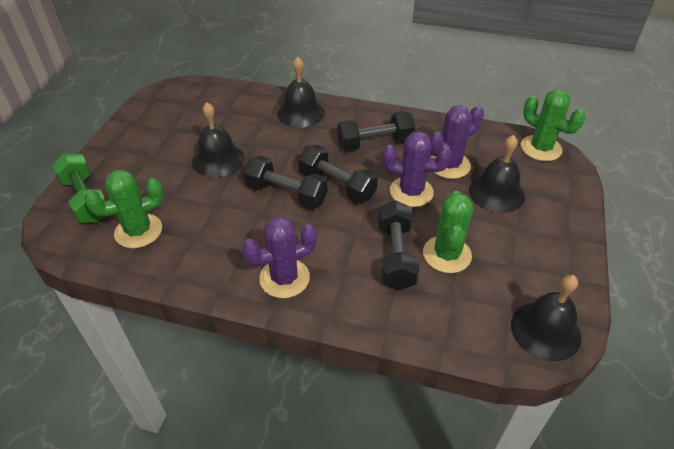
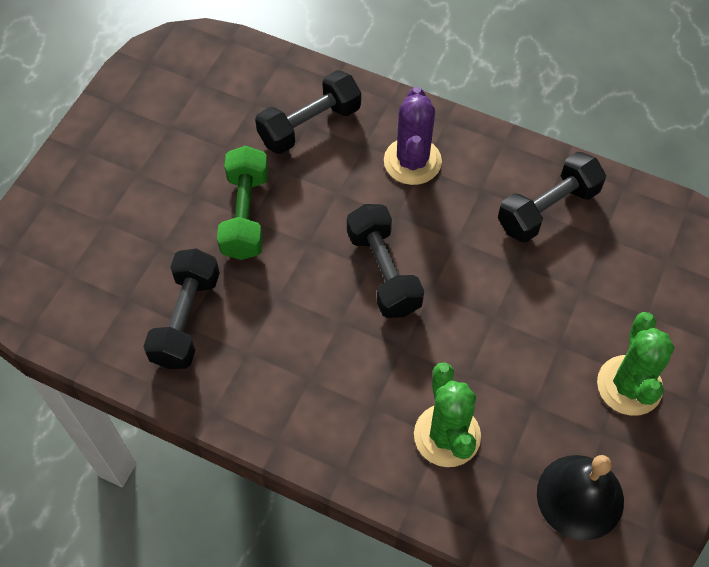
black bell: 4 -> 1
green cactus: 3 -> 2
purple cactus: 3 -> 1

